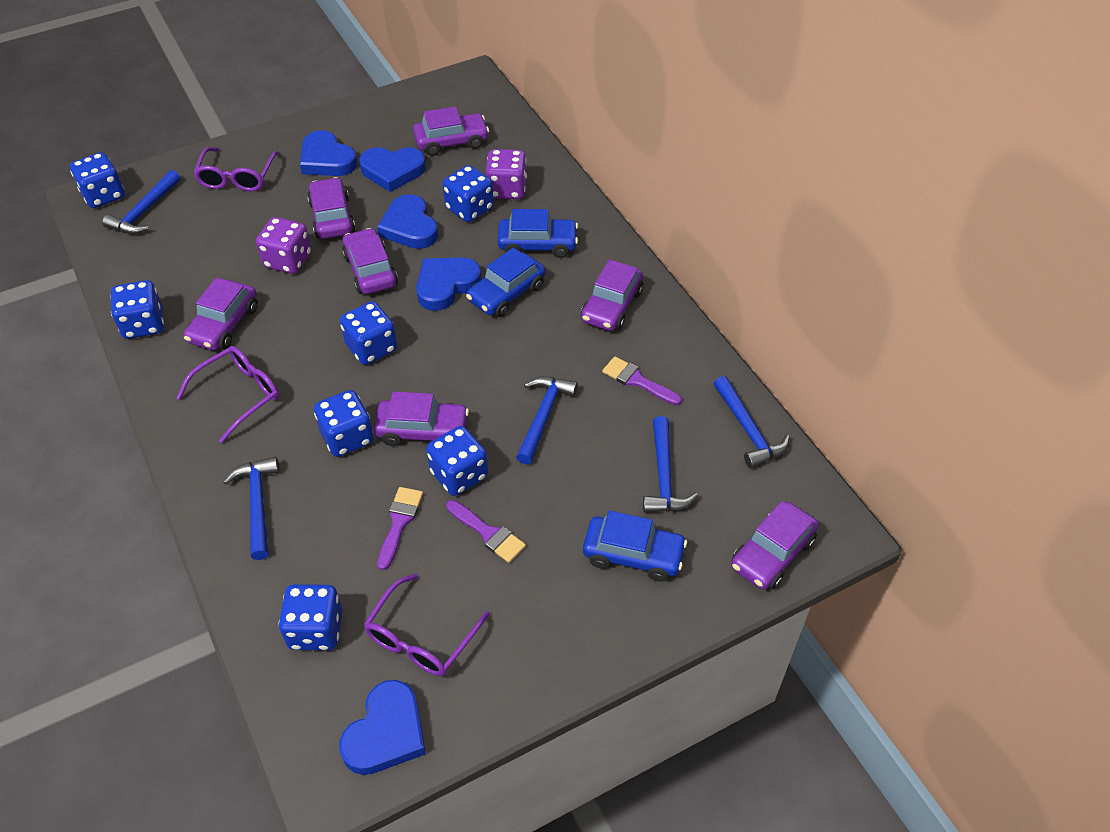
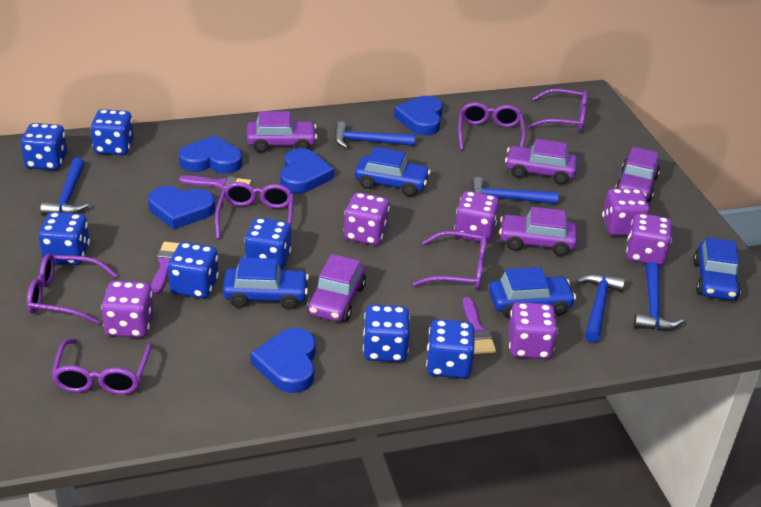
blue car: 3 -> 4
purple car: 7 -> 5
purple dice: 2 -> 6
purple glasses: 3 -> 6

